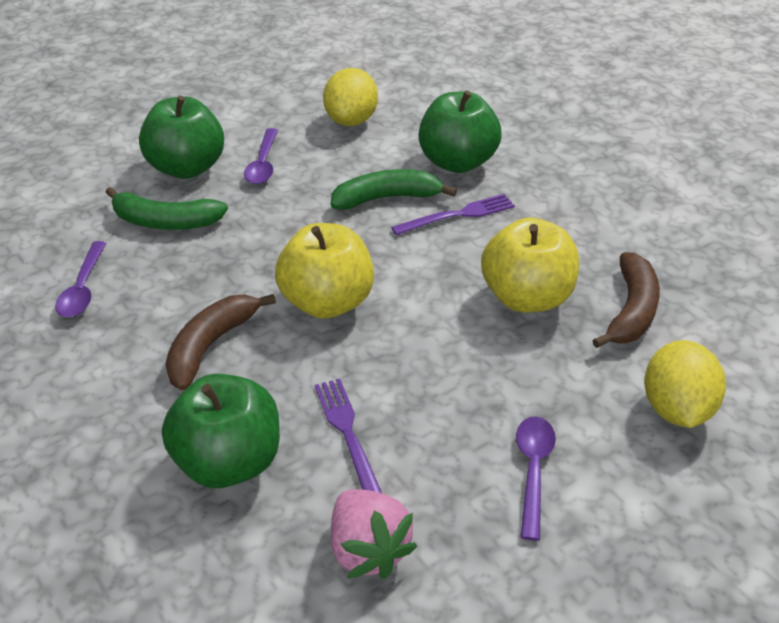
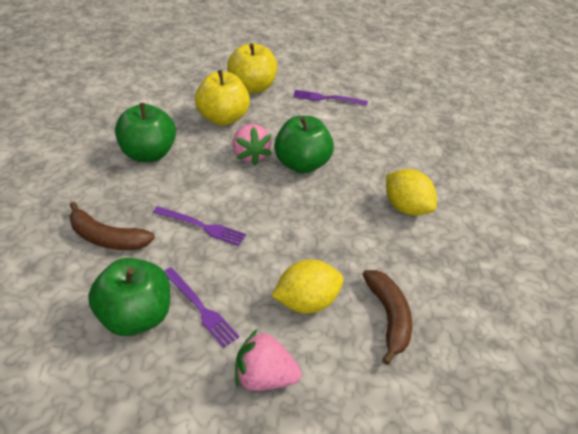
green banana: 2 -> 0
pink strawberry: 1 -> 2
purple fork: 2 -> 3
purple spoon: 3 -> 0

